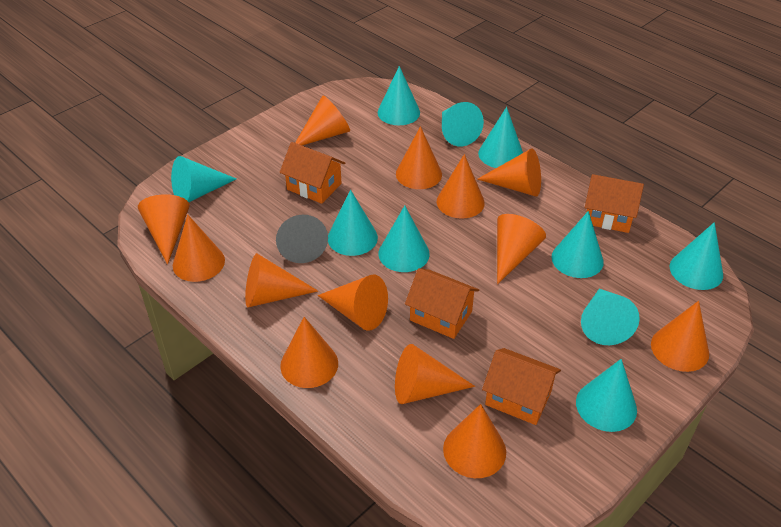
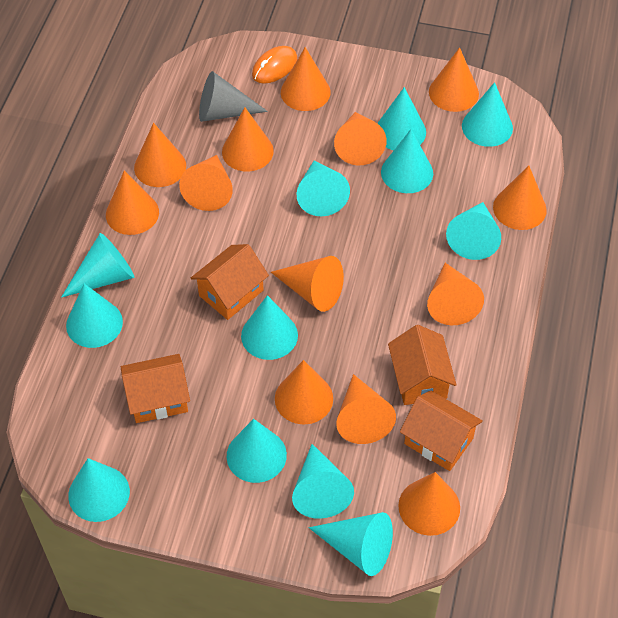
orange mouse: 0 -> 1
turquoise cone: 10 -> 12

